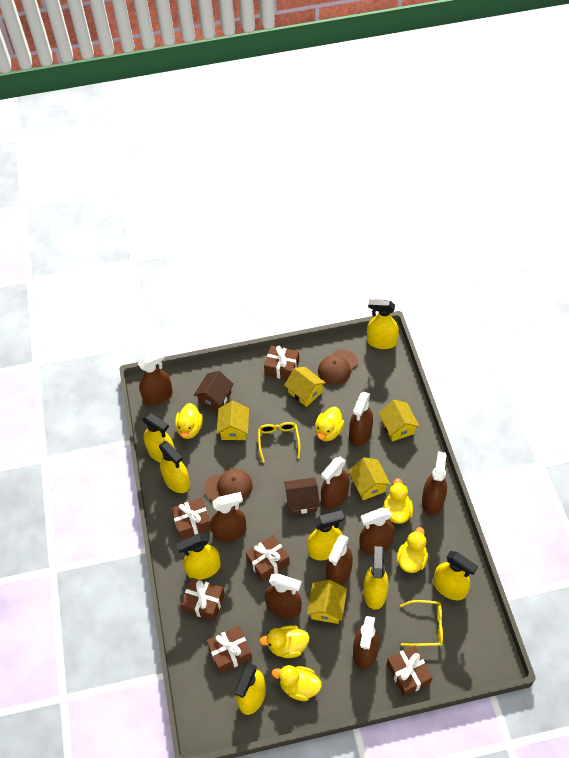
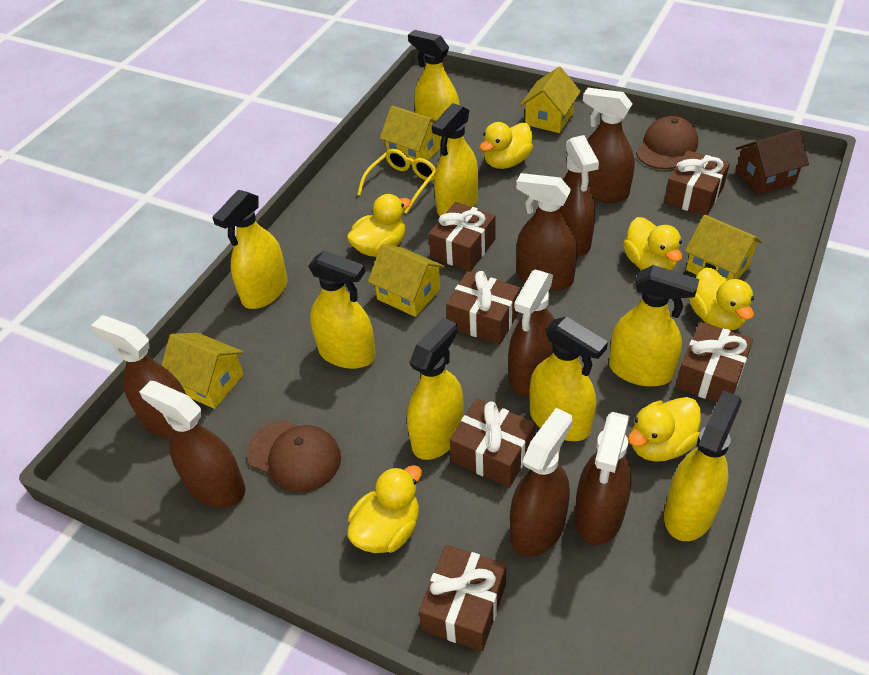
brown house: 2 -> 1
brown spray bottle: 9 -> 8
yellow glasses: 2 -> 1

